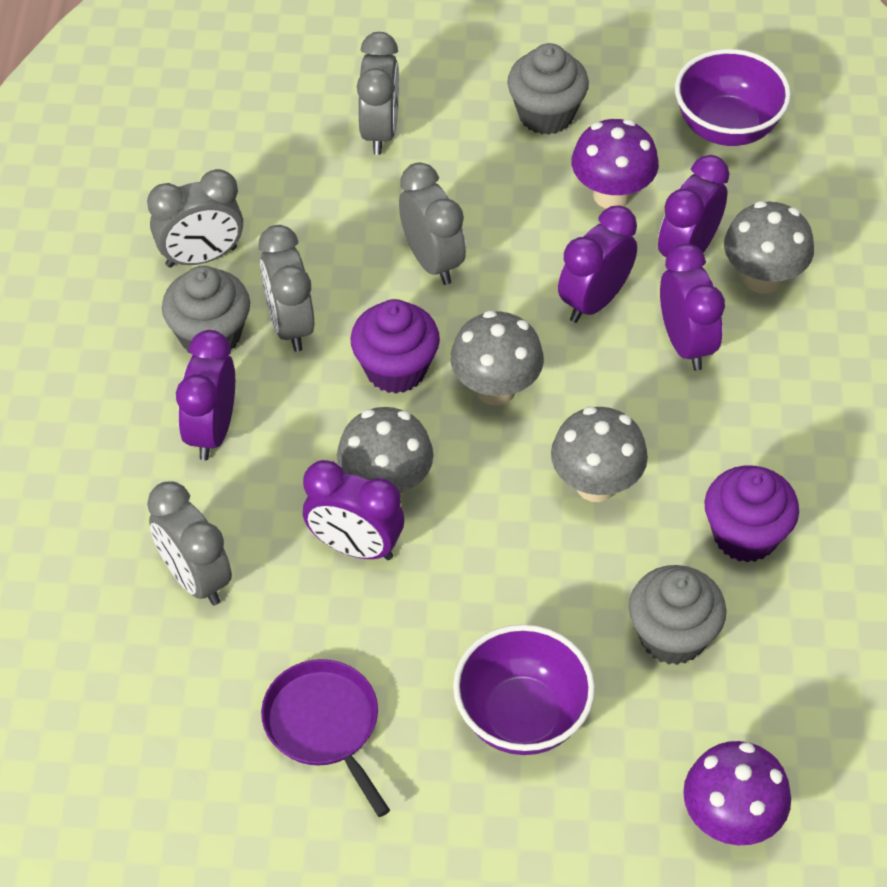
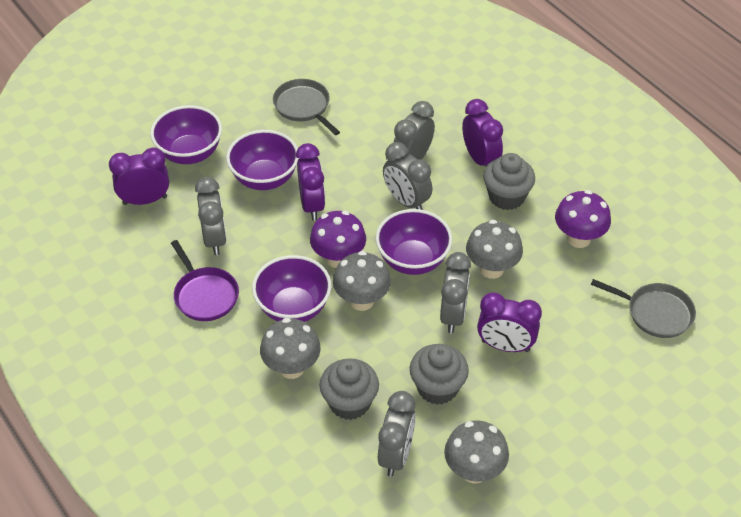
grey pan: 0 -> 2
purple bowl: 2 -> 4
purple clock: 5 -> 4
purple cupcake: 2 -> 0

